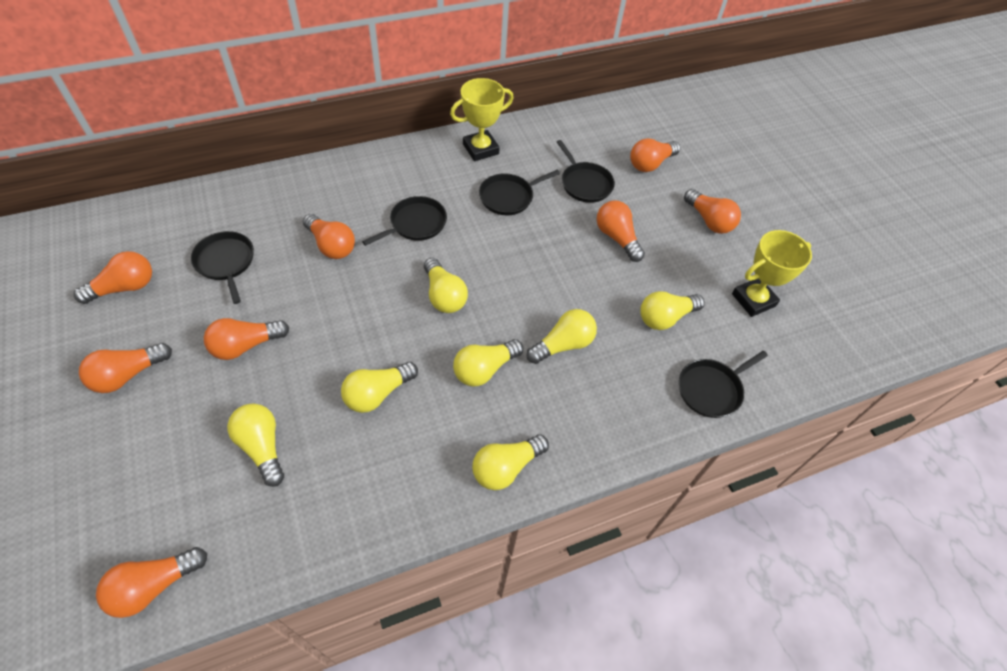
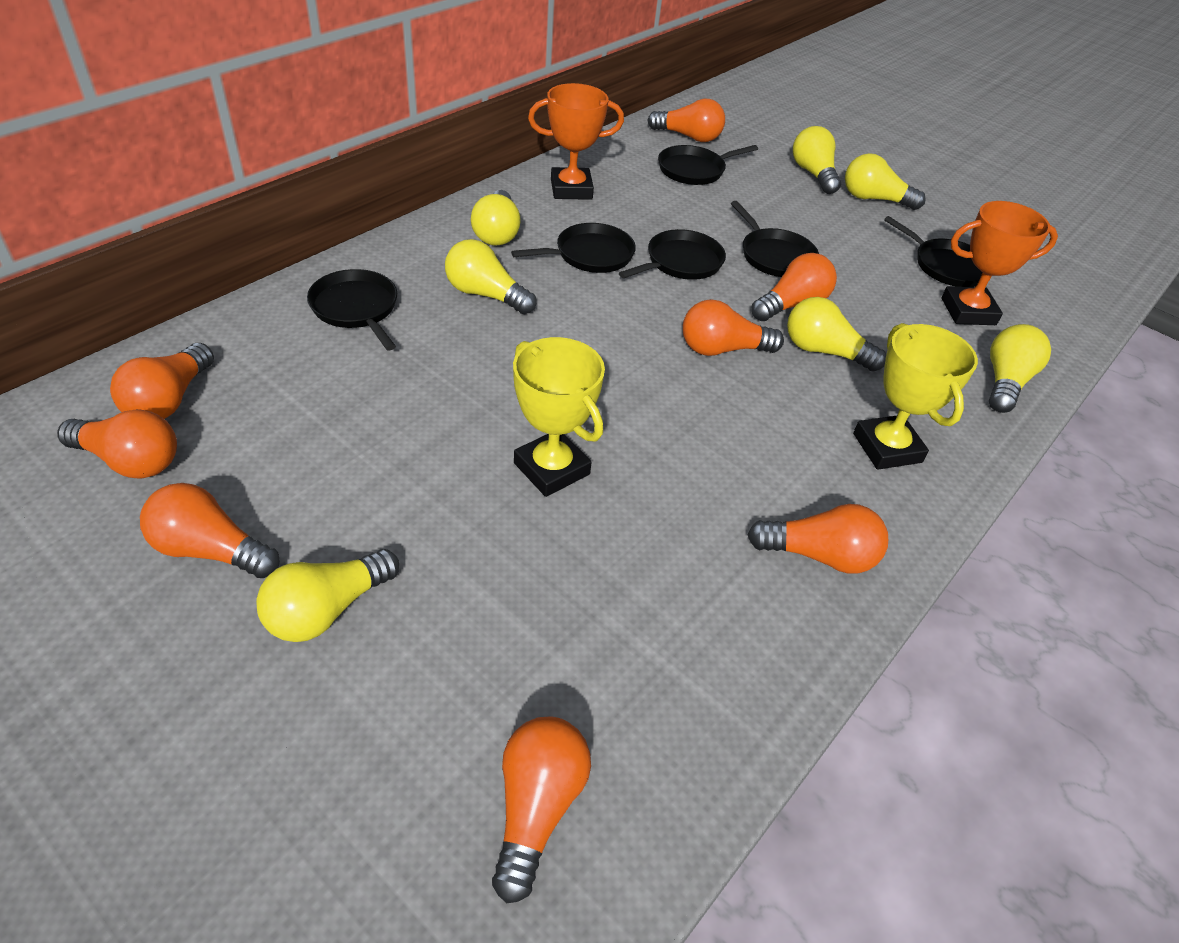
black pan: 5 -> 6
orange trophy: 0 -> 2

